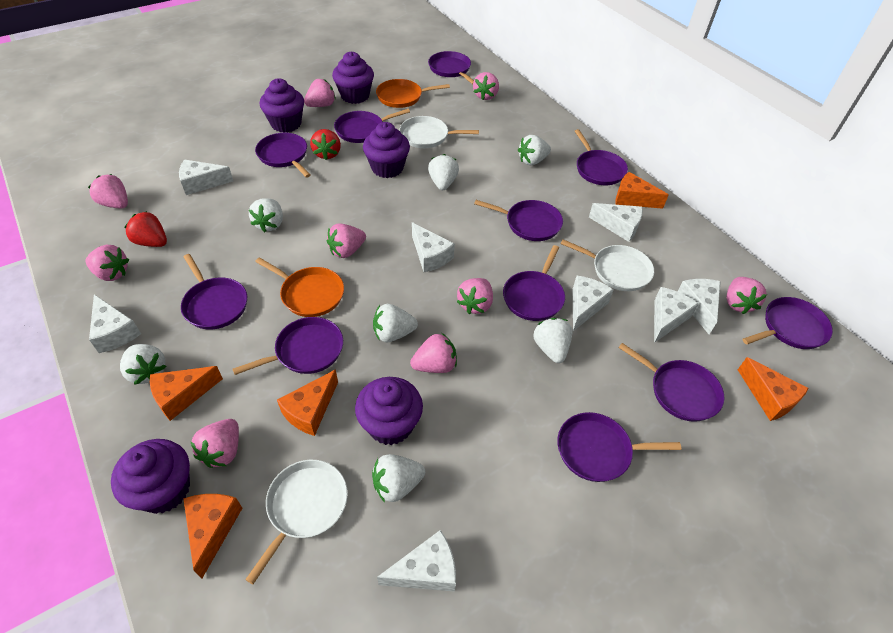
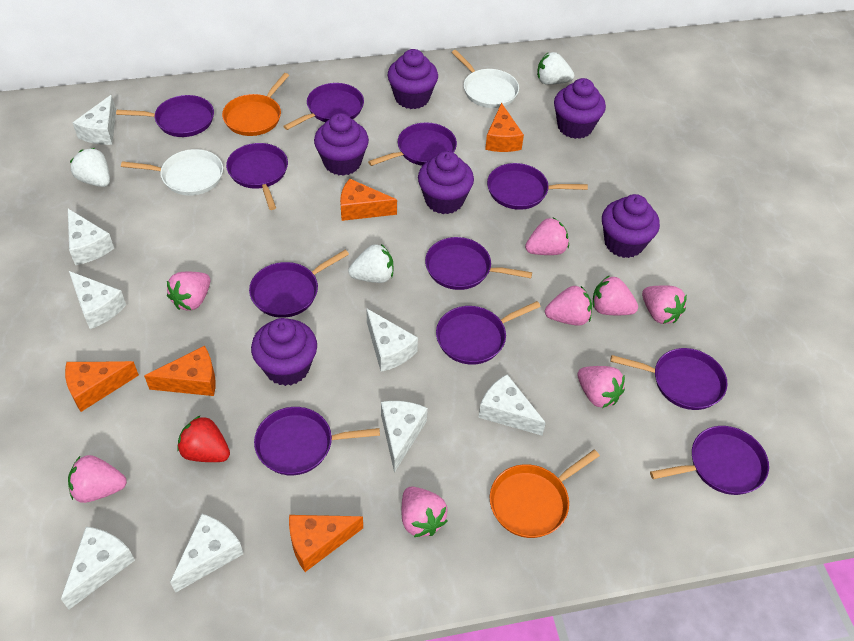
pink strawberry: 9 -> 8
purple cupcake: 5 -> 6
red strawberry: 2 -> 1
white pan: 3 -> 2
white strawberry: 7 -> 3

